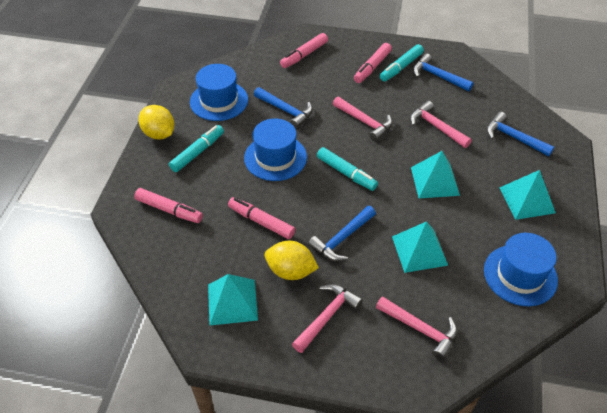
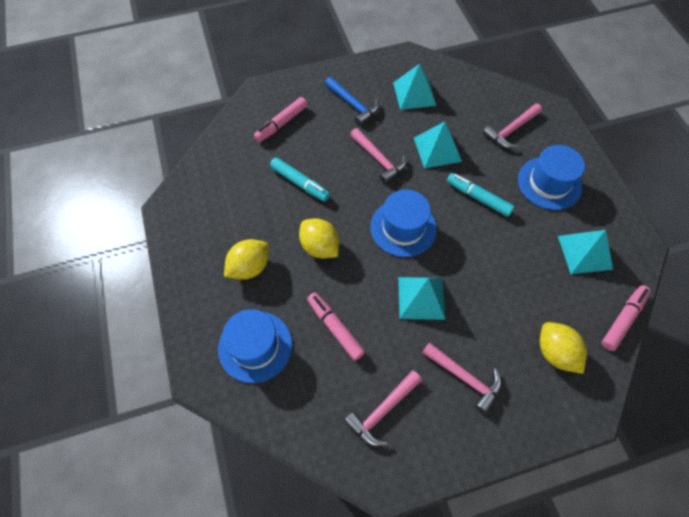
blue hammer: 4 -> 1
pink marker: 4 -> 3
turquoise marker: 3 -> 2
yellow lemon: 2 -> 3

